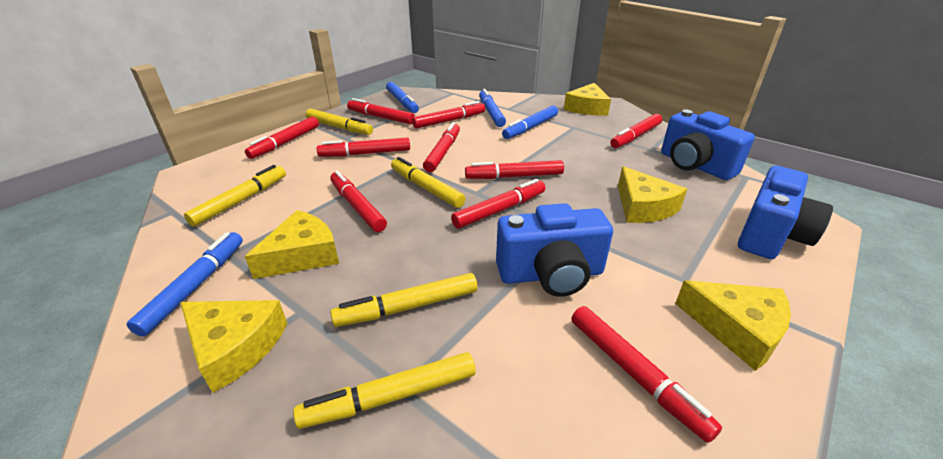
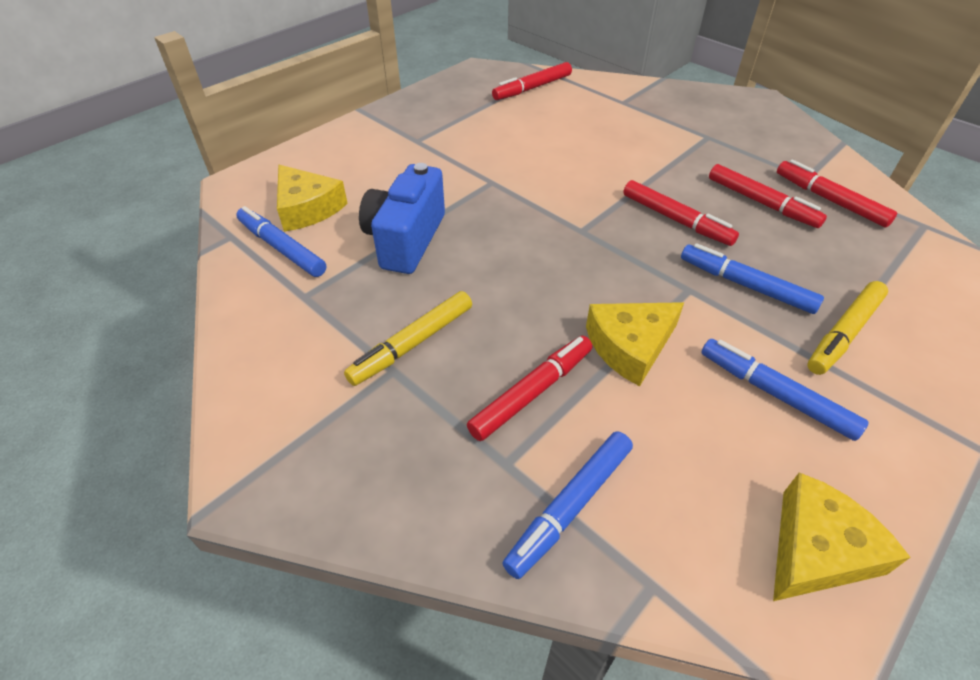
blue camera: 3 -> 1
red marker: 10 -> 5
yellow cheese: 5 -> 3
yellow marker: 5 -> 2

